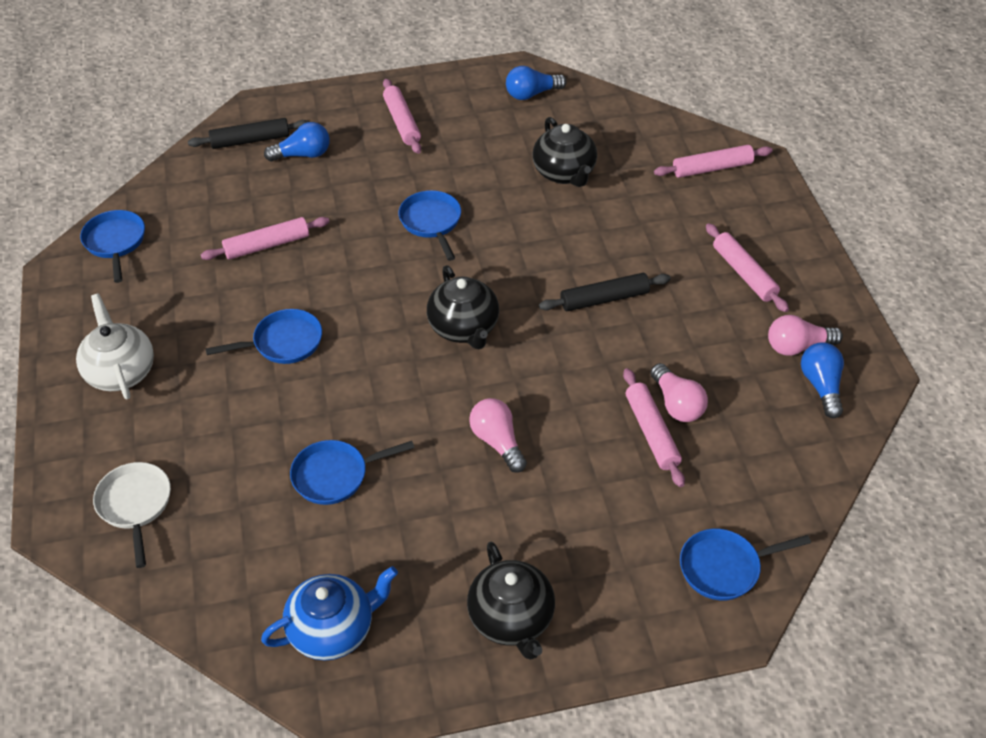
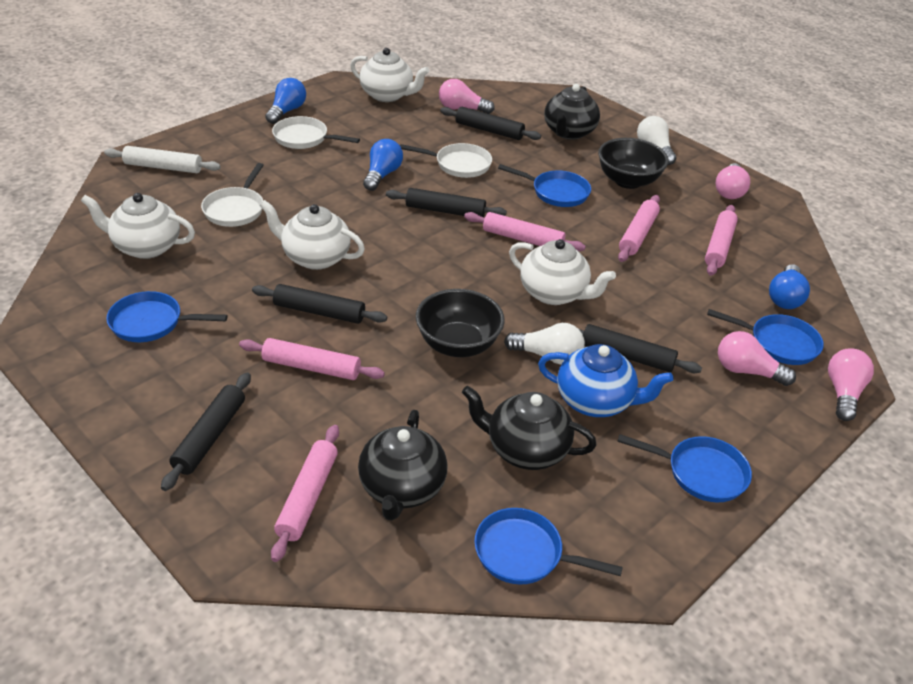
black bowl: 0 -> 2
black rolling pin: 2 -> 5
pink light bulb: 3 -> 4
white light bulb: 0 -> 2
white pan: 1 -> 3
white rolling pin: 0 -> 1
white teapot: 1 -> 4

